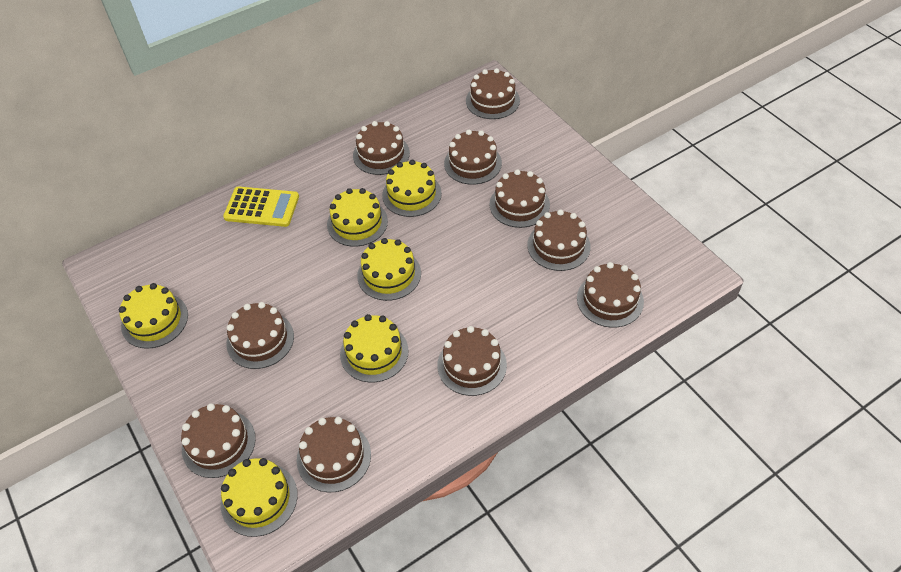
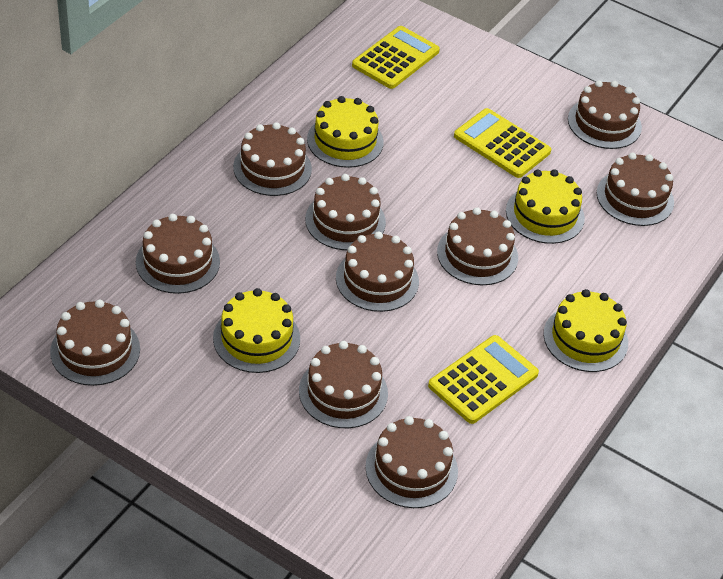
yellow cake: 6 -> 4
yellow calculator: 1 -> 3

